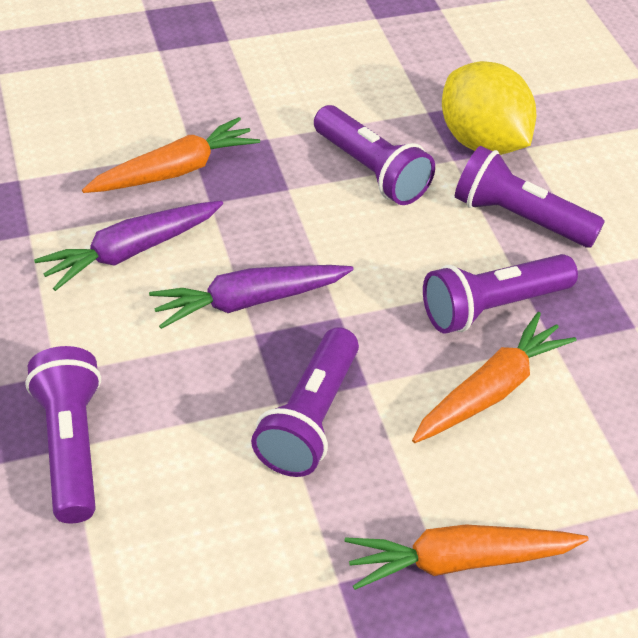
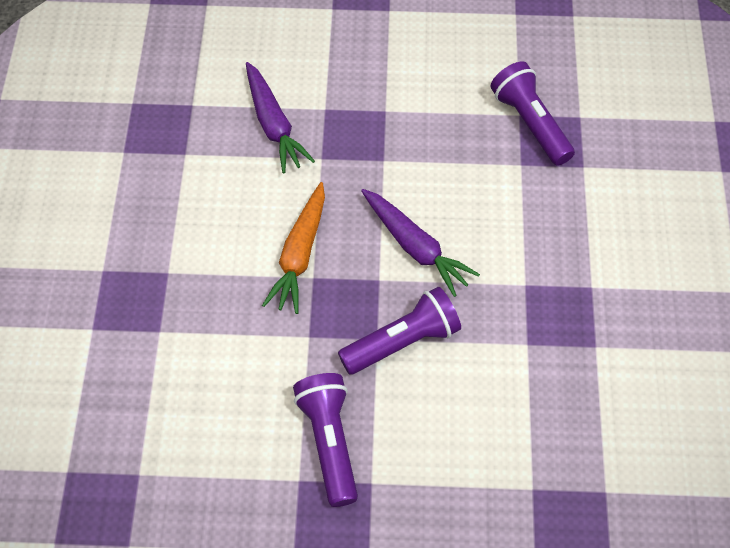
orange carrot: 3 -> 1
purple flashlight: 5 -> 3
yellow lemon: 1 -> 0

